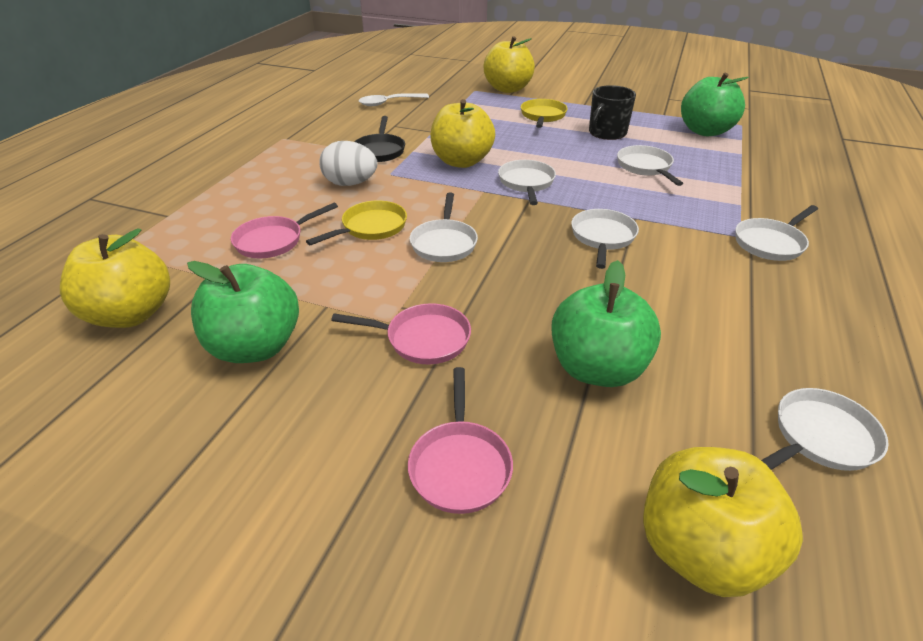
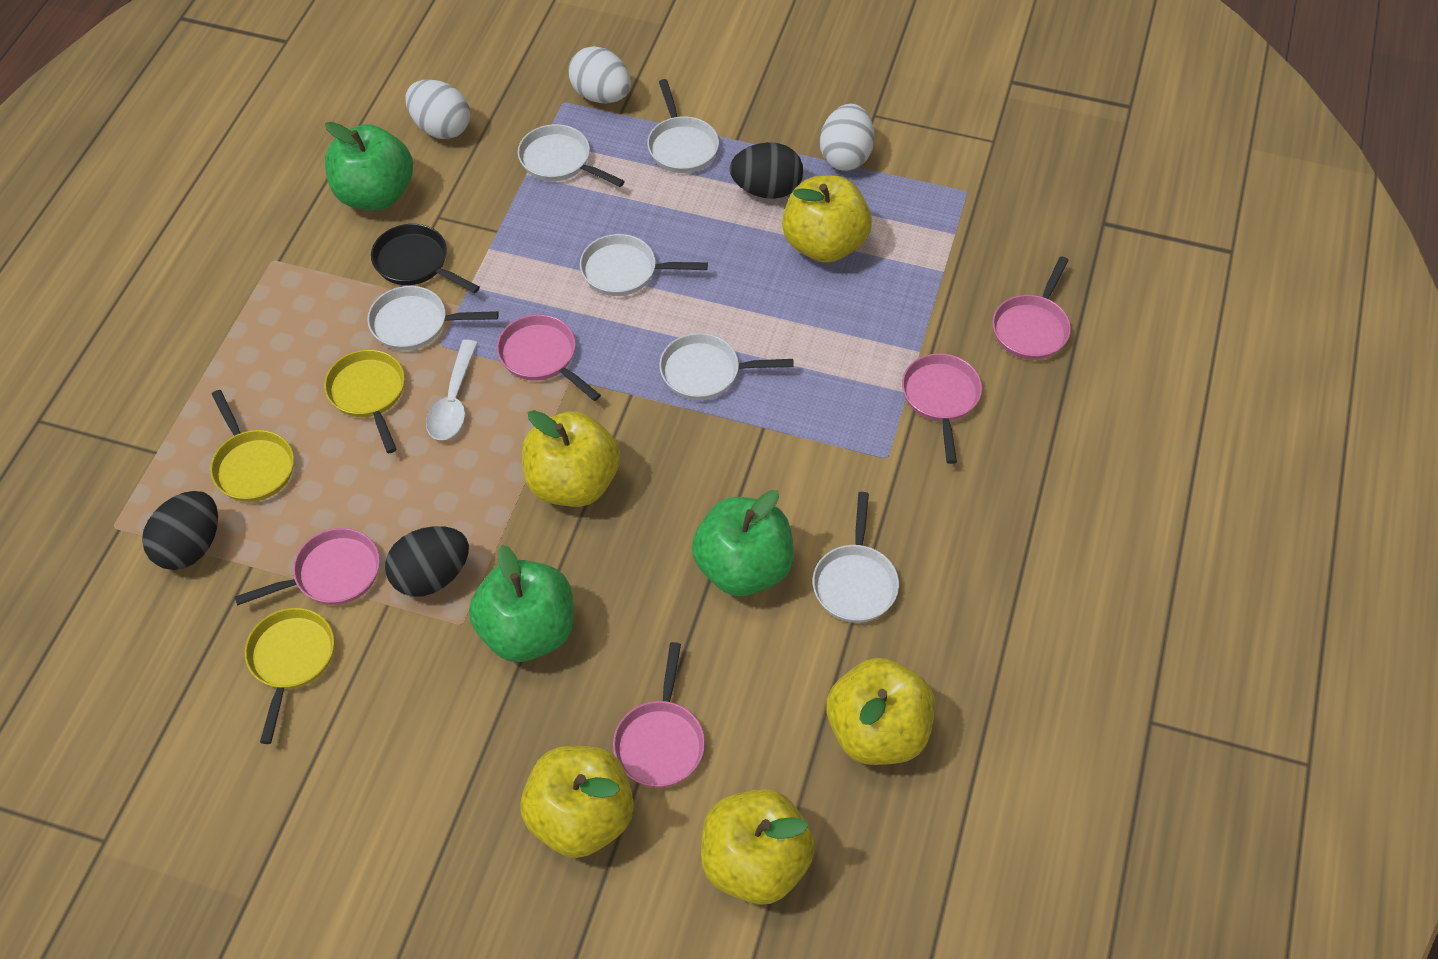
black egg: 0 -> 3
black mug: 1 -> 0
pink pan: 3 -> 5
white egg: 1 -> 3
yellow apple: 4 -> 5
yellow pan: 2 -> 3

